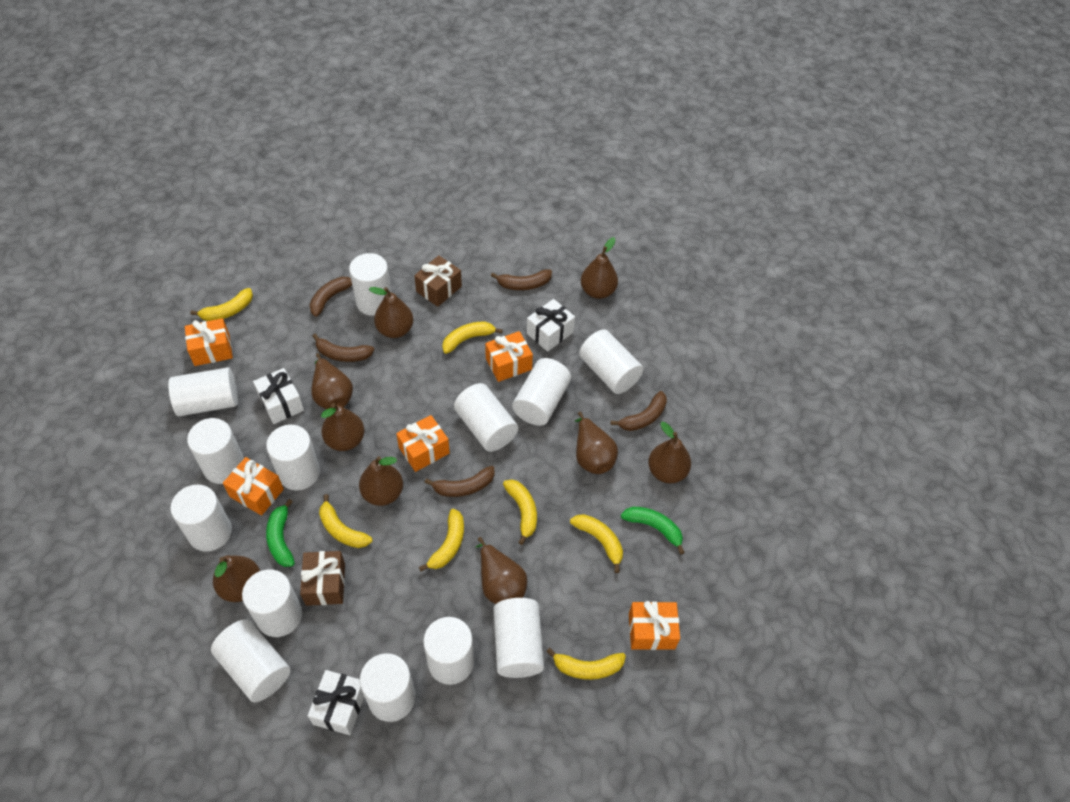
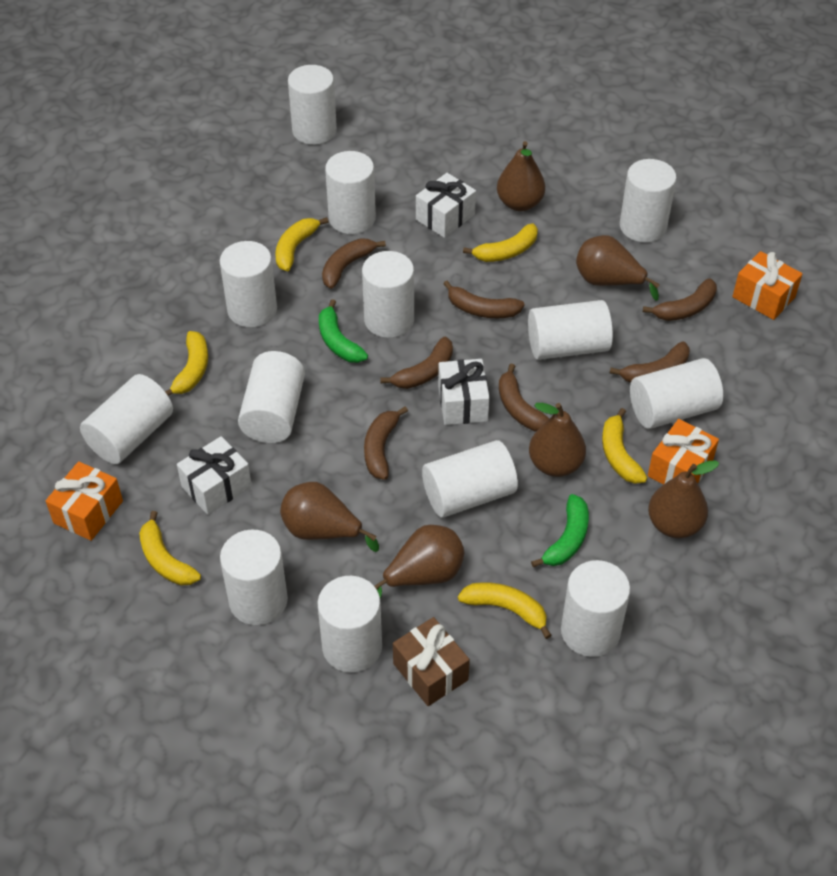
brown banana: 5 -> 7
brown gift: 2 -> 1
brown pear: 9 -> 6
orange gift: 5 -> 3
yellow banana: 7 -> 6

